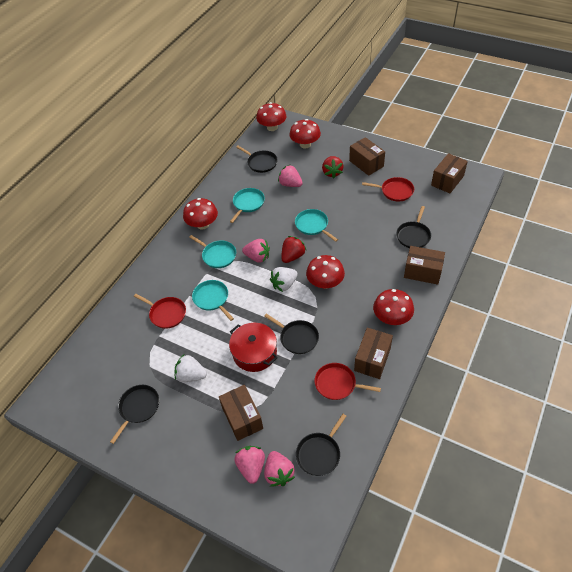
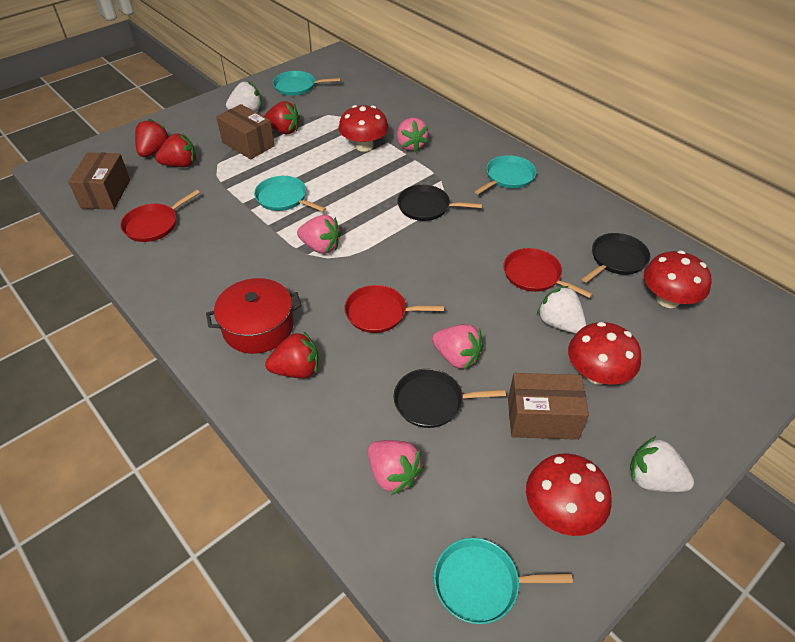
black pan: 5 -> 3
brown box: 5 -> 3
red mushroom: 5 -> 4
red strawberry: 2 -> 4
white strawberry: 2 -> 3

